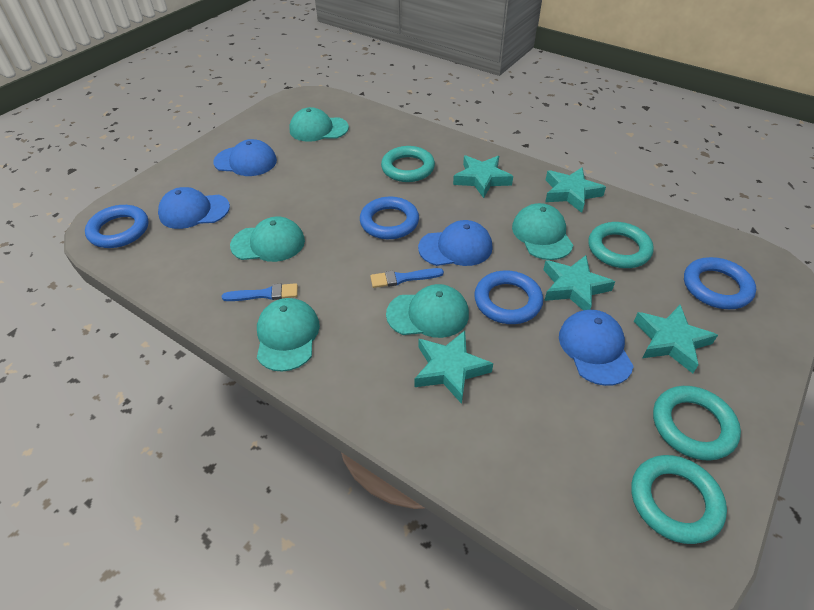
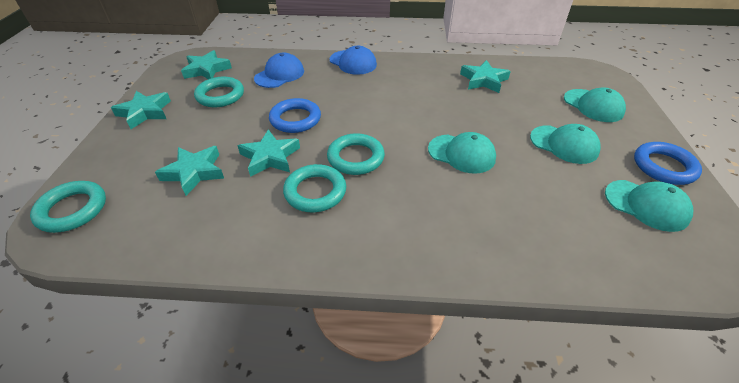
blue brush: 2 -> 0
blue cap: 4 -> 2
blue ring: 4 -> 2
turquoise cap: 5 -> 4

